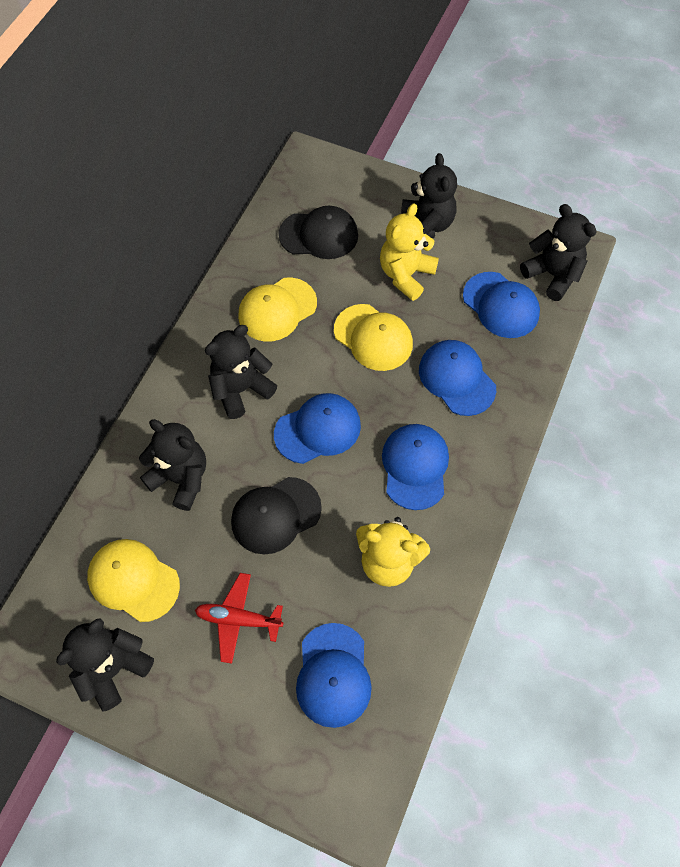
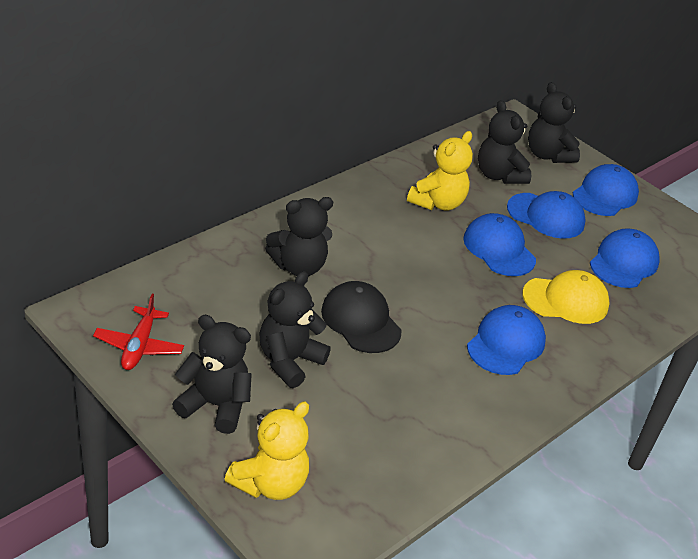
black cap: 2 -> 1
yellow cap: 3 -> 1

